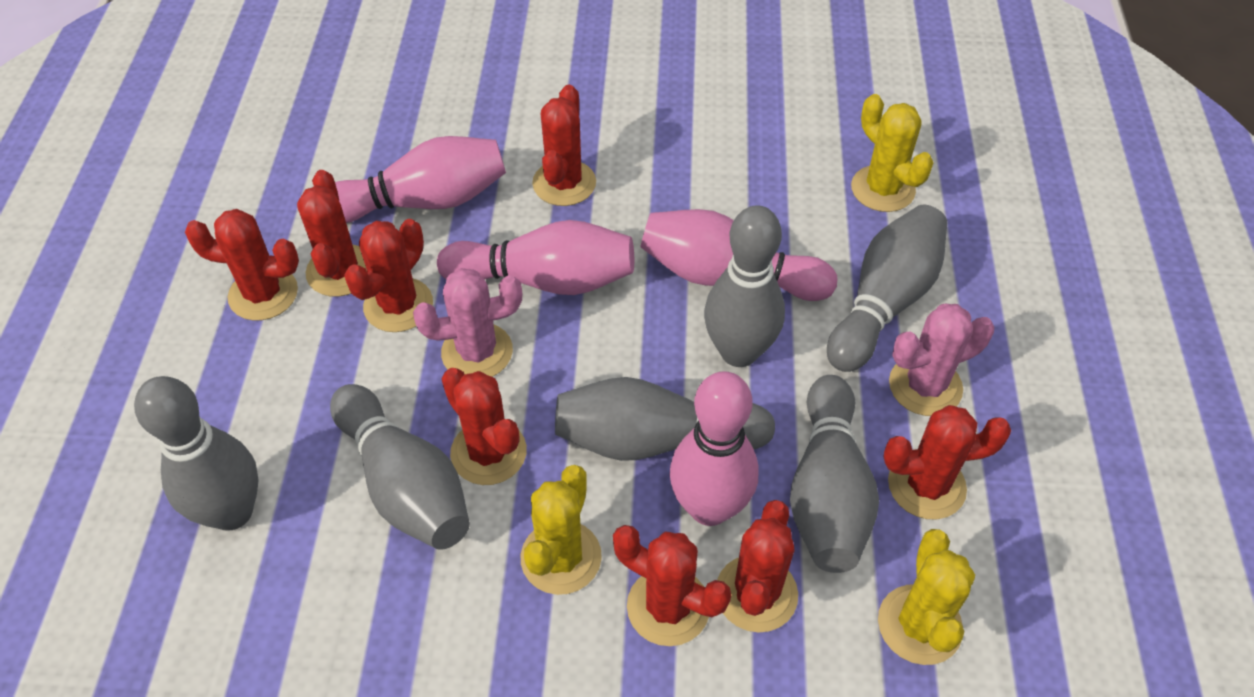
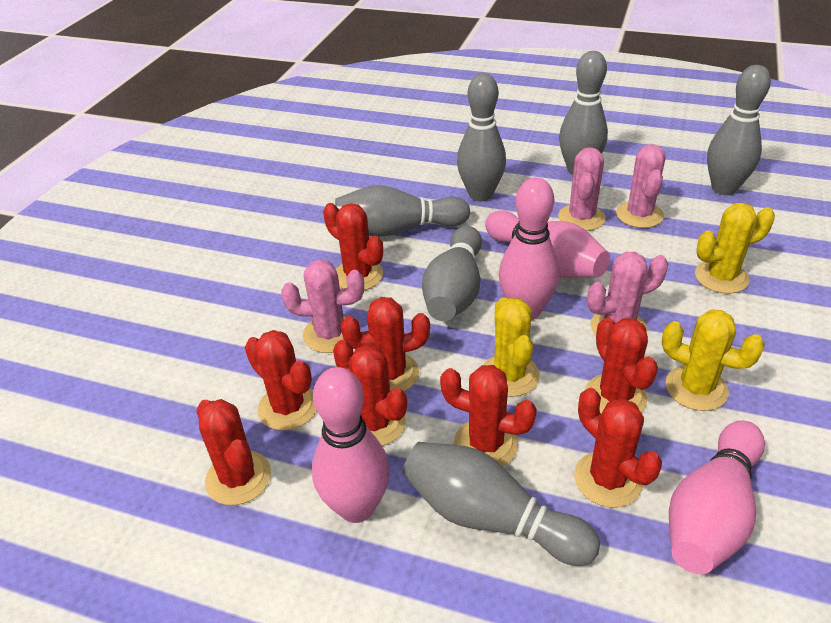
pink cactus: 2 -> 4

